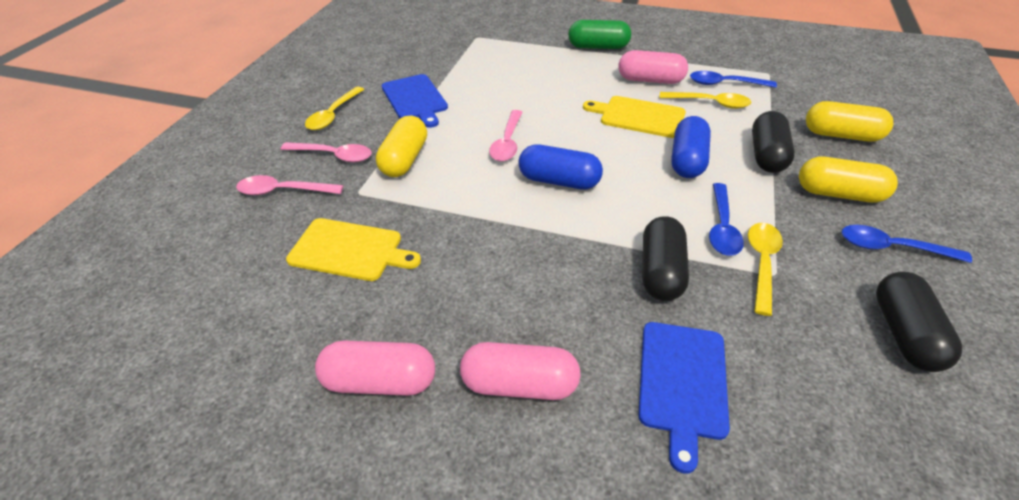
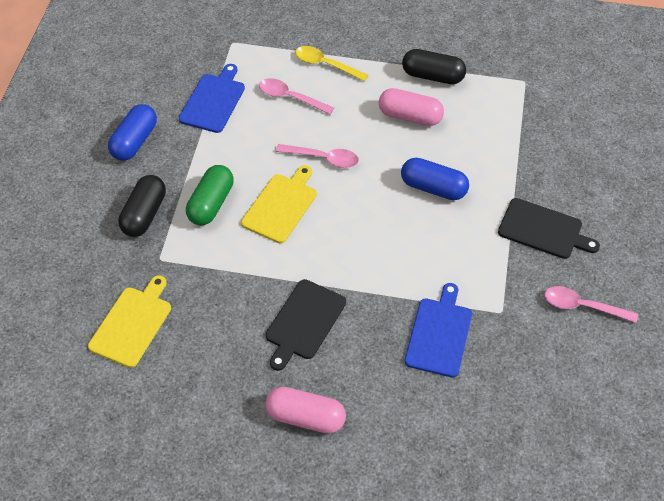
black capsule: 3 -> 2
black cutting board: 0 -> 2
blue spoon: 3 -> 0
pink capsule: 3 -> 2
yellow capsule: 3 -> 0
yellow spoon: 3 -> 1

